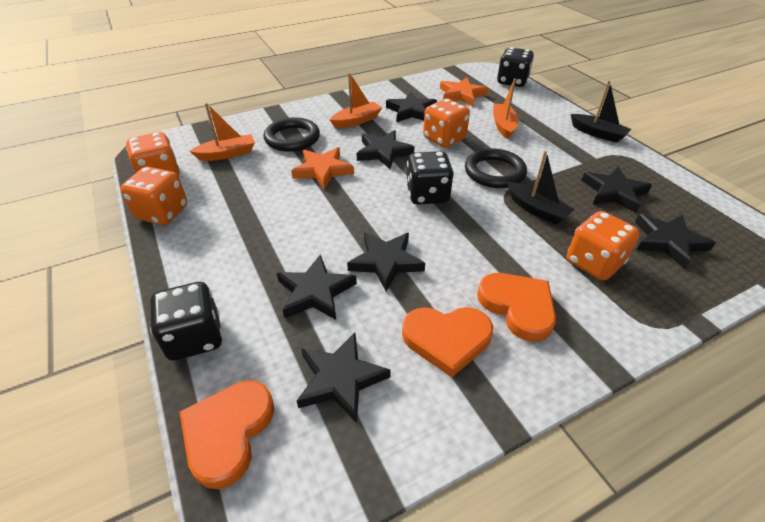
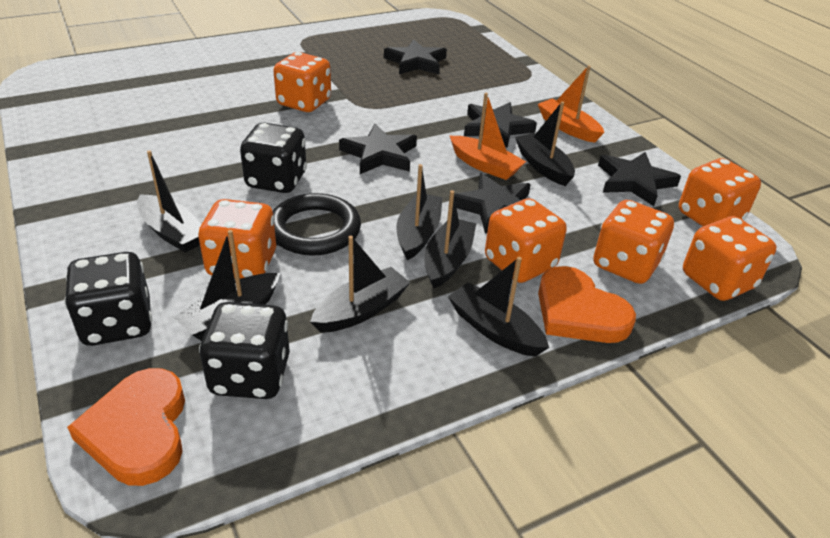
black boat: 2 -> 7
black ring: 2 -> 1
black star: 7 -> 5
orange boat: 3 -> 2
orange dice: 4 -> 6
orange heart: 3 -> 2
orange star: 2 -> 0

